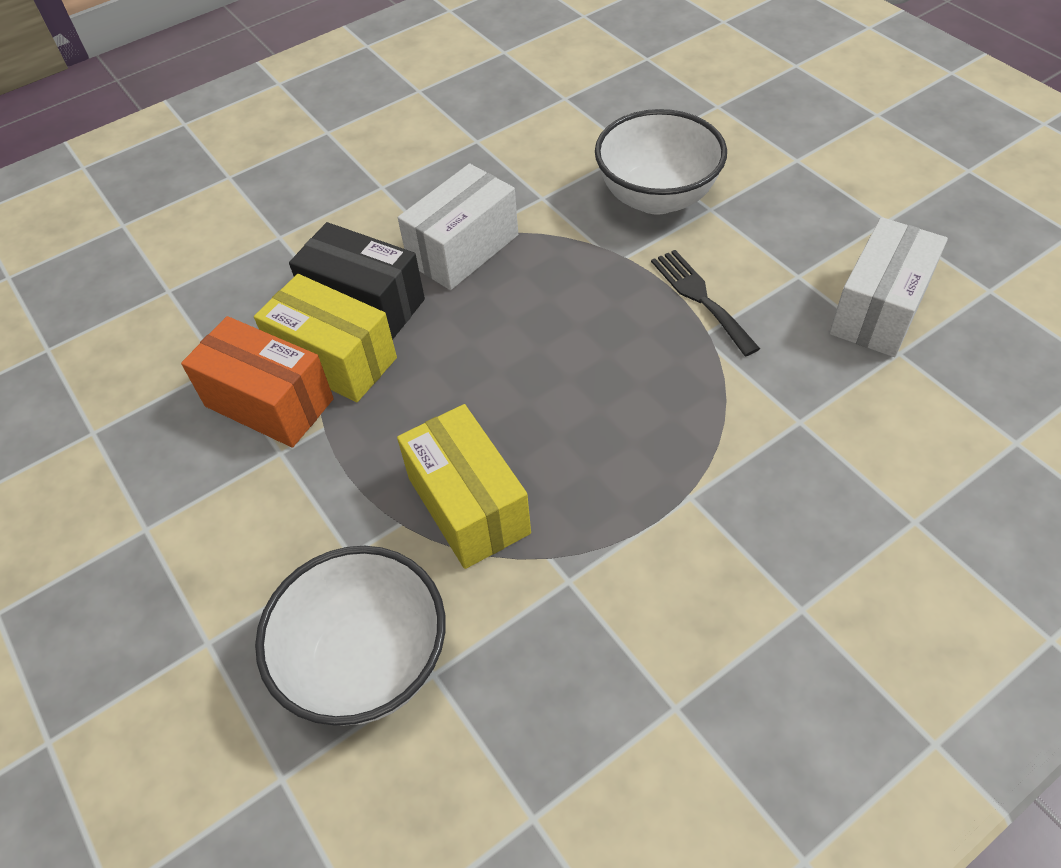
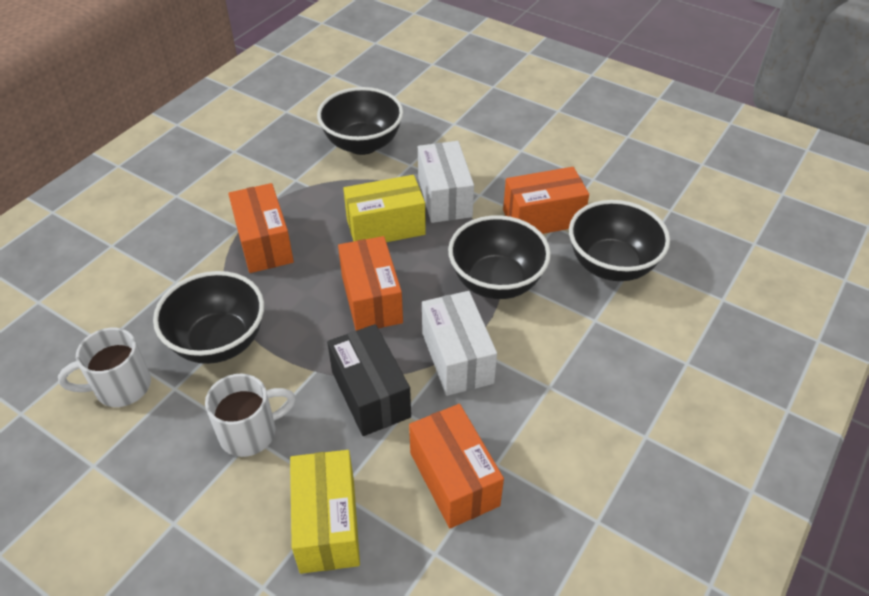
black bowl: 0 -> 4
black fork: 1 -> 0
orange box: 1 -> 4
white bowl: 2 -> 0
white mug: 0 -> 2

